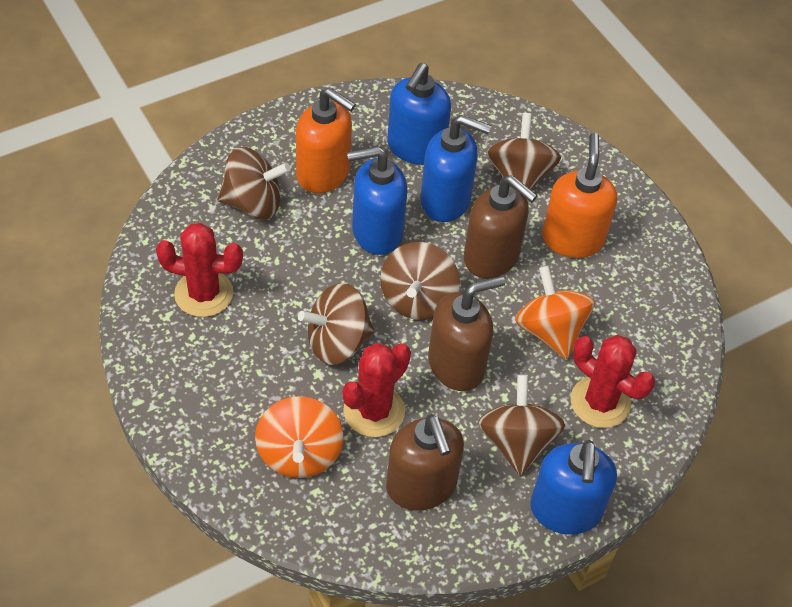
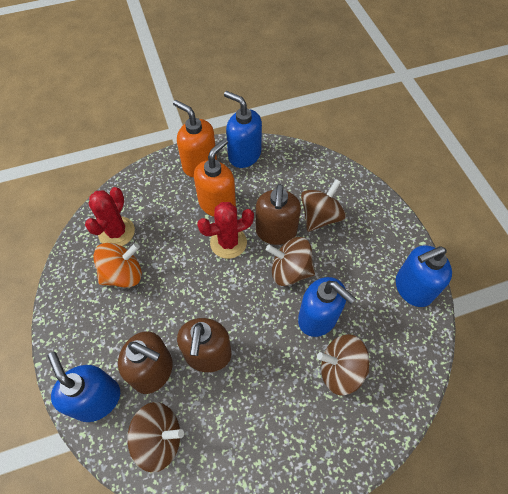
brown spinning top: 5 -> 4
orange spinning top: 2 -> 1
red cactus: 3 -> 2

